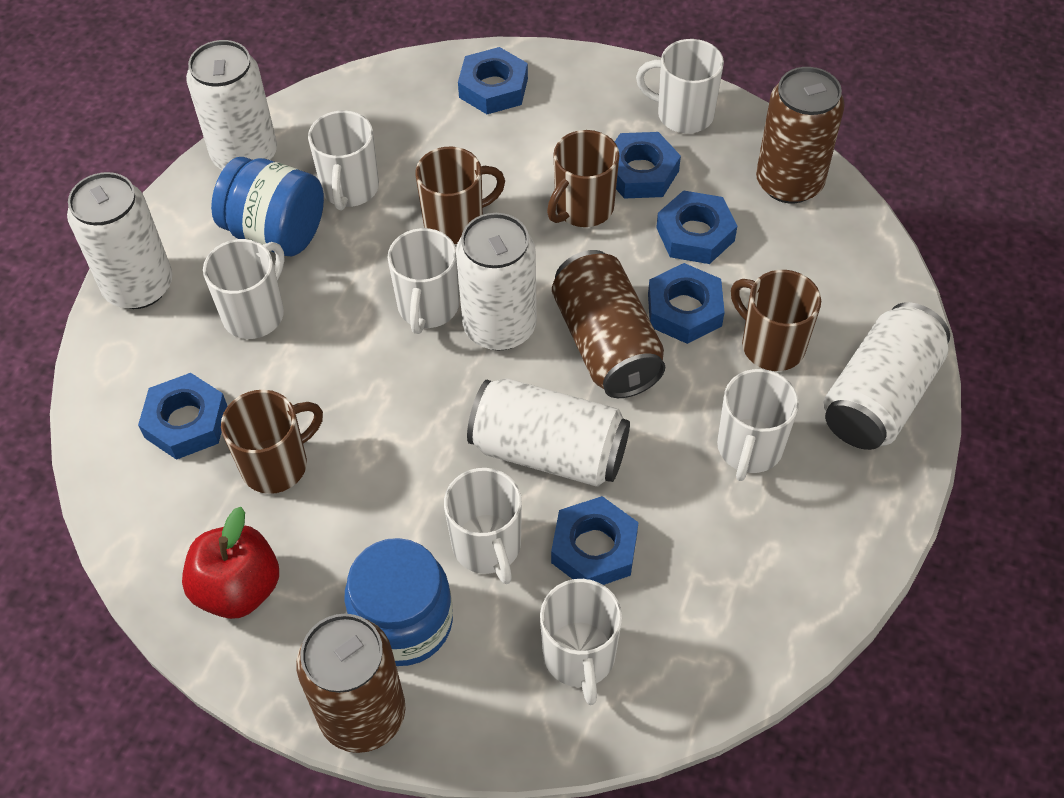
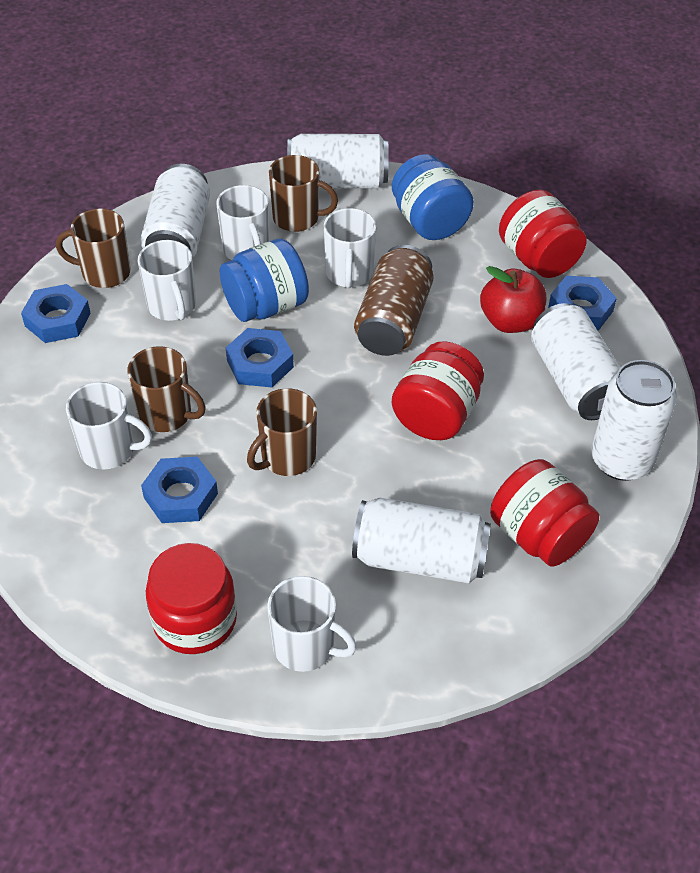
blue nut: 6 -> 4
brown can: 3 -> 1
red jar: 0 -> 4
white mug: 7 -> 5

